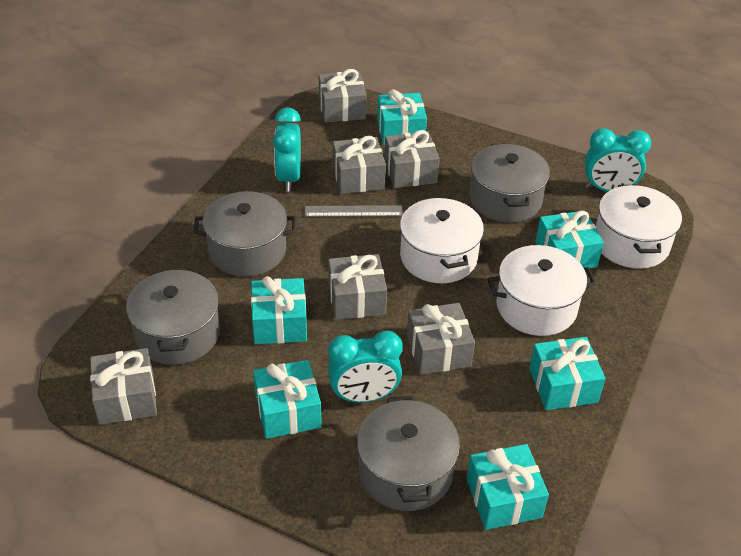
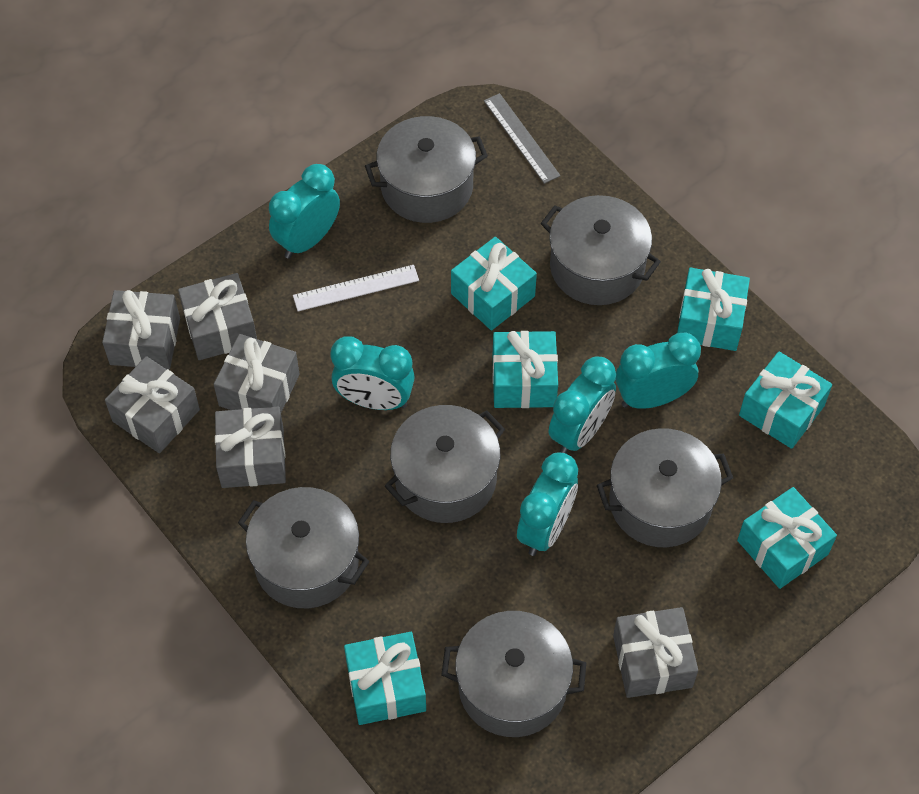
grey pot: 4 -> 6
turquoise clock: 3 -> 5
white pot: 3 -> 0
white ruler: 0 -> 1

